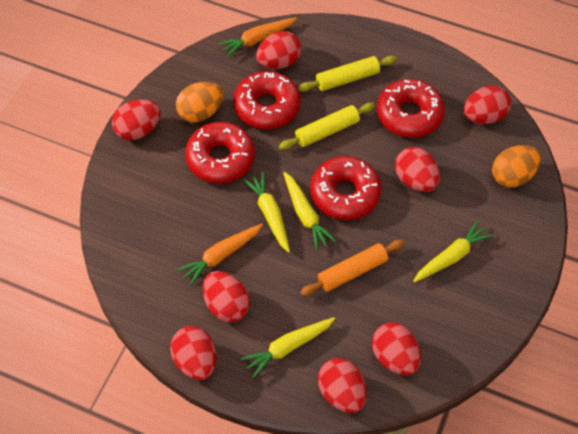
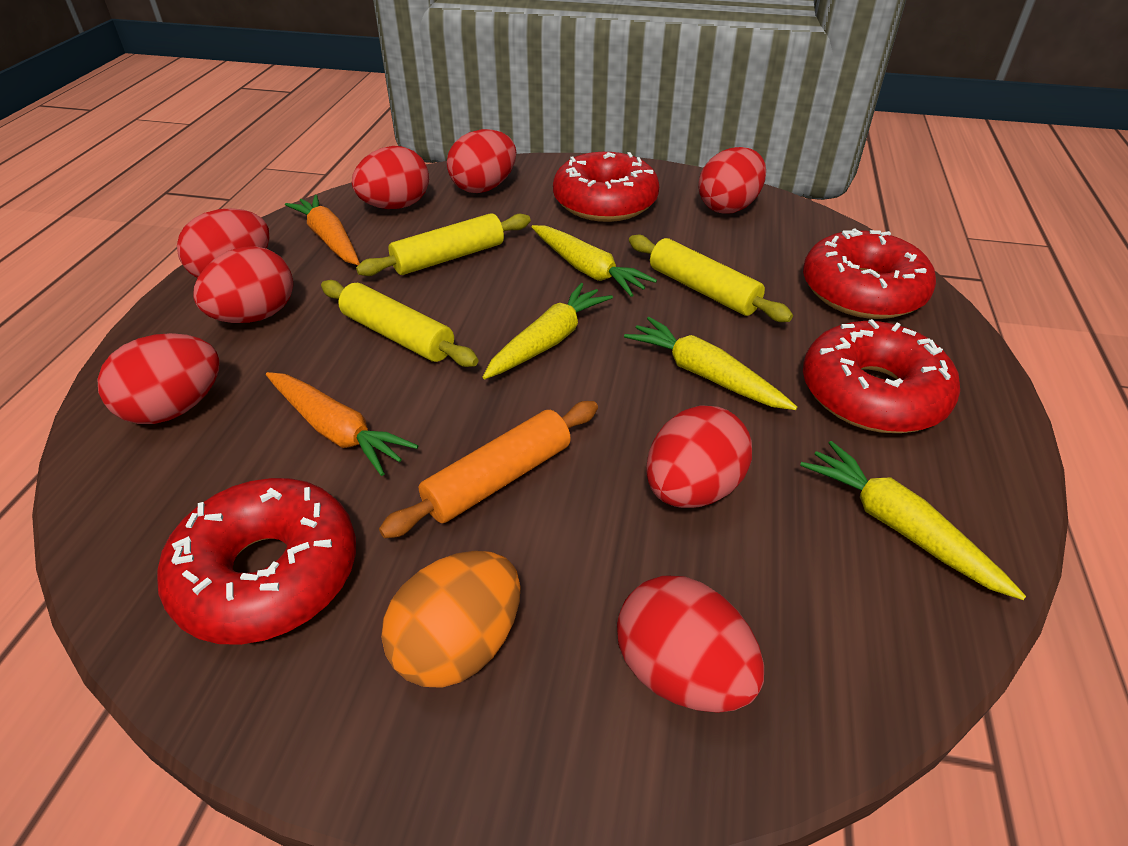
orange egg: 2 -> 1
yellow rolling pin: 2 -> 3

